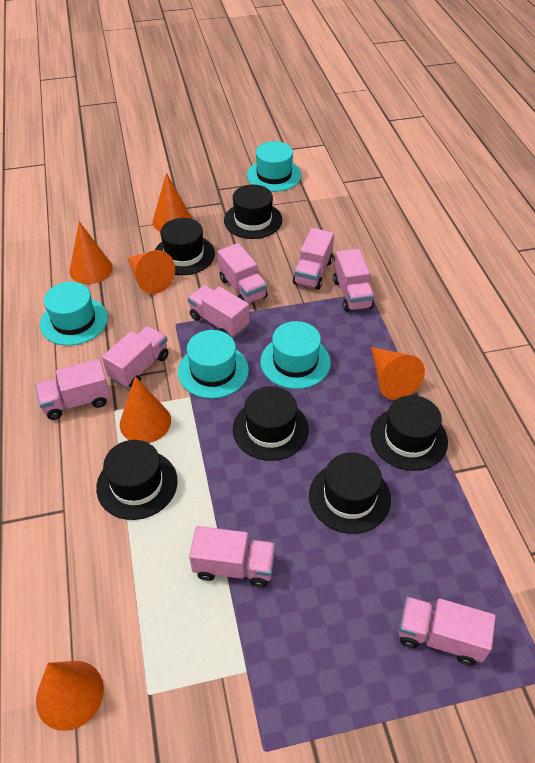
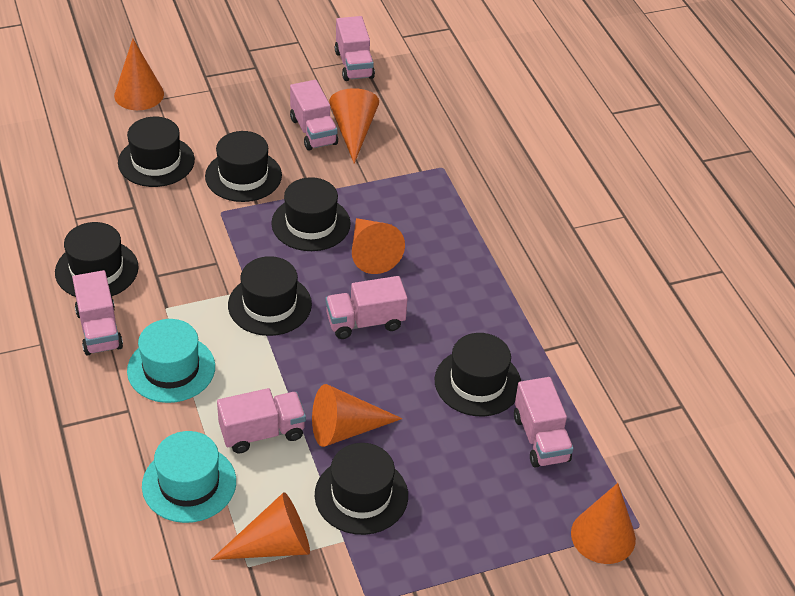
black hat: 6 -> 7
pink truck: 8 -> 6
turquoise hat: 4 -> 2

